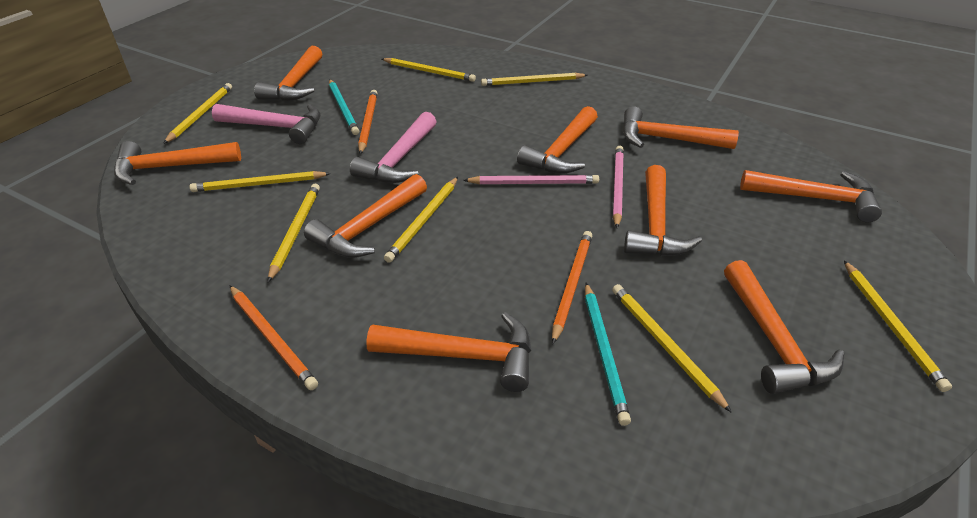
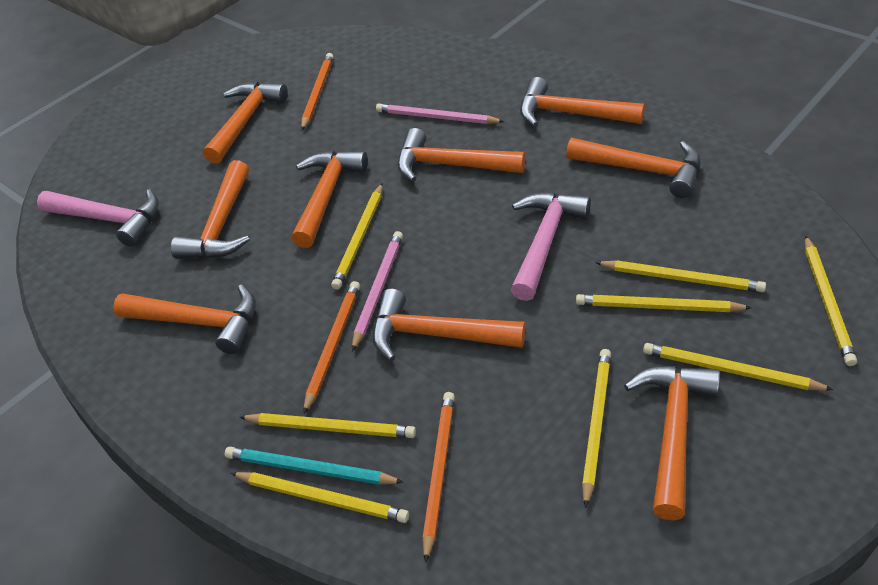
turquoise pencil: 2 -> 1

